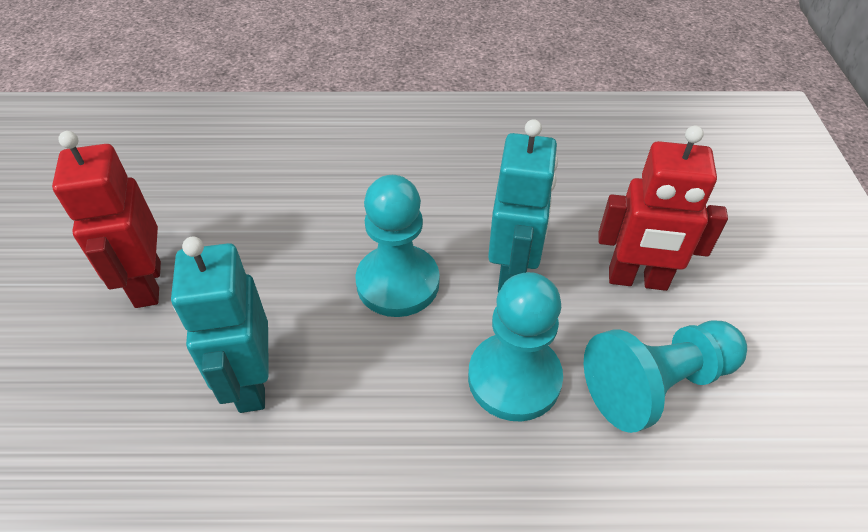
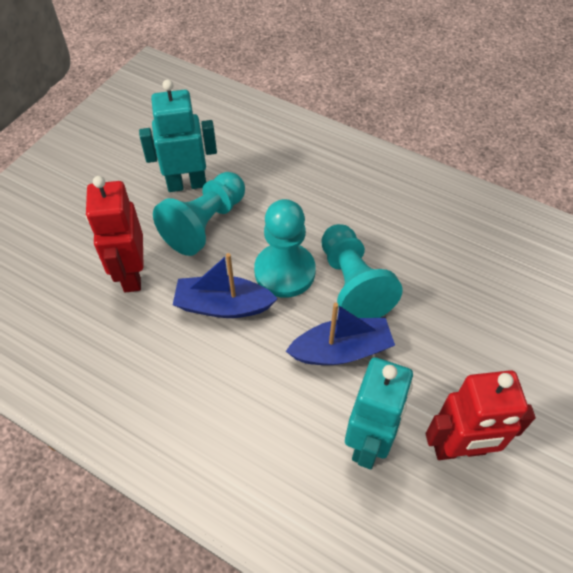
blue boat: 0 -> 2

